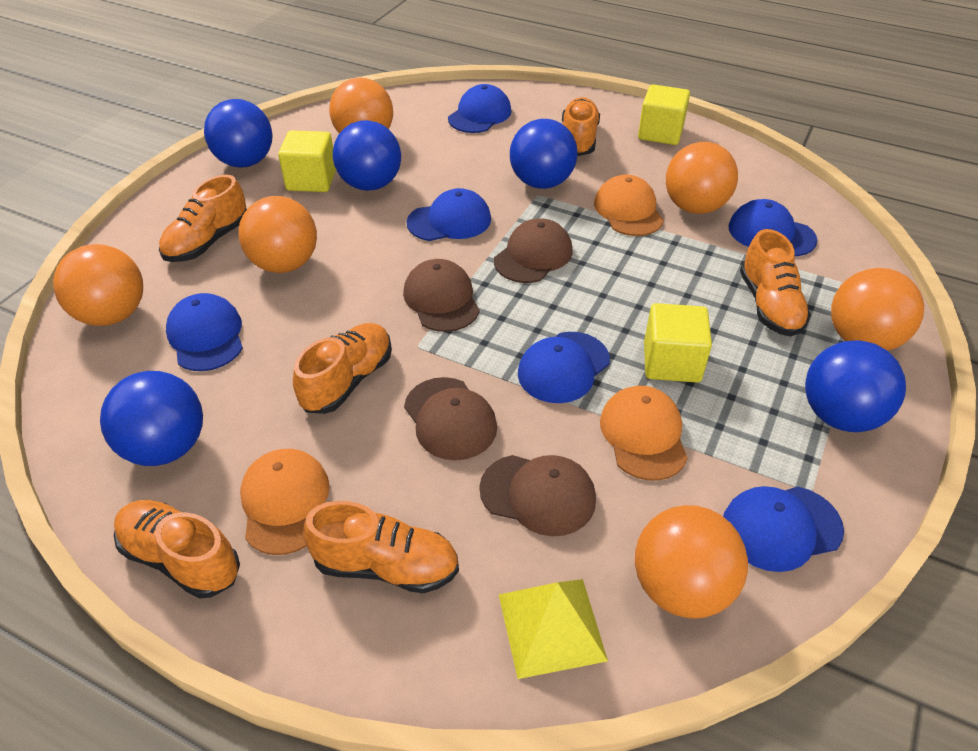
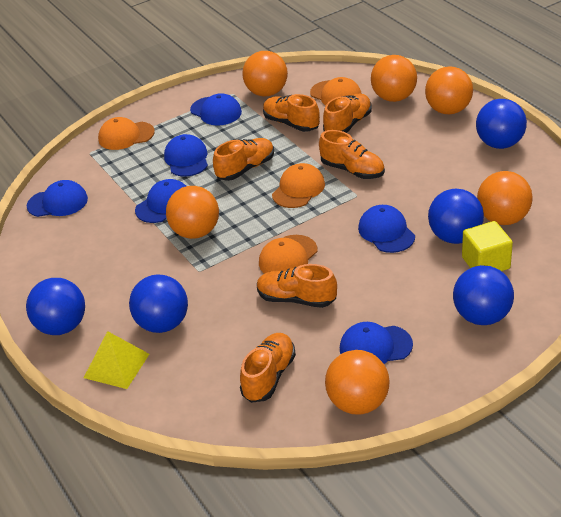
brown cap: 4 -> 0
orange cap: 3 -> 4
yellow cube: 3 -> 1

